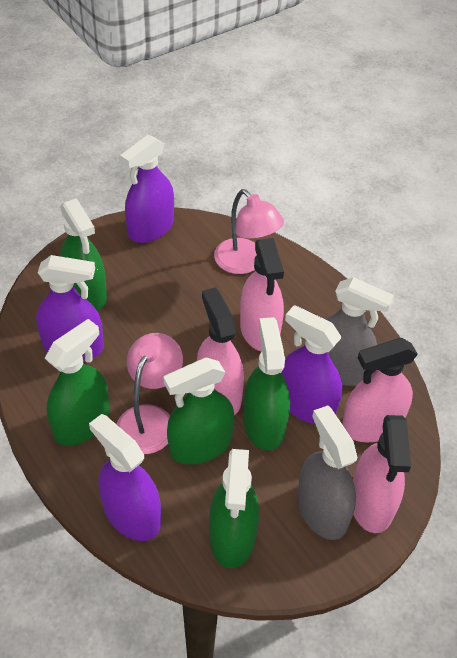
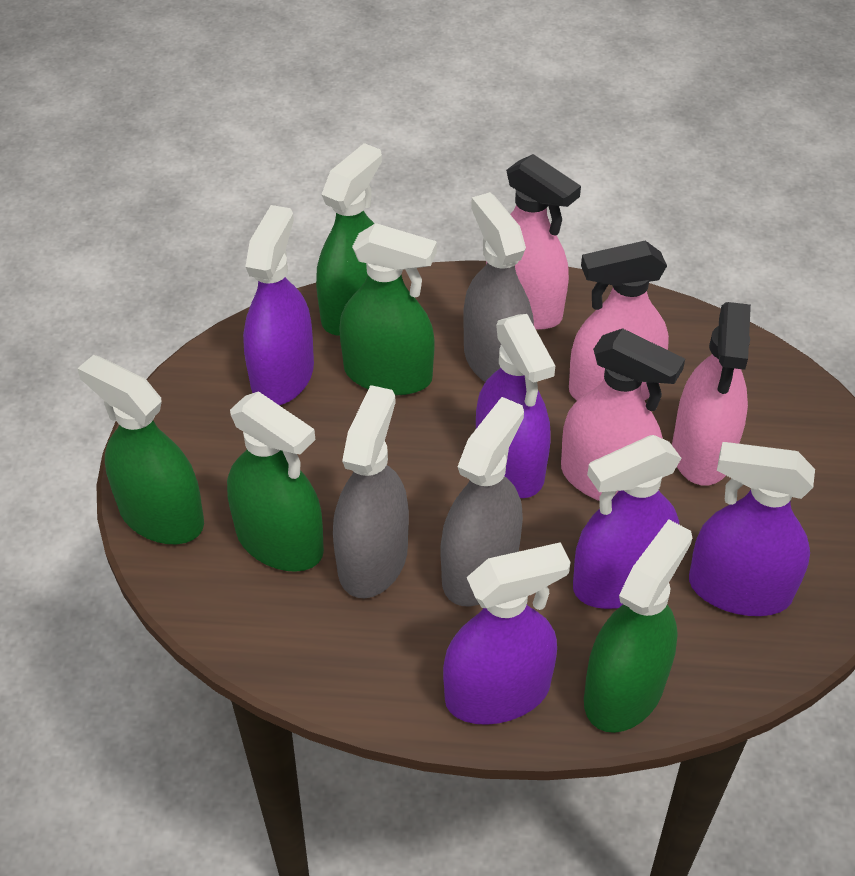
grey spray bottle: 2 -> 3
pink lamp: 2 -> 0
purple spray bottle: 4 -> 5

